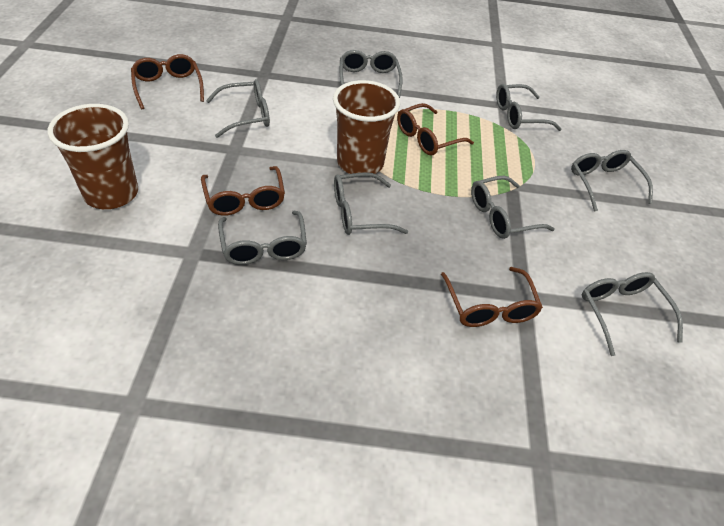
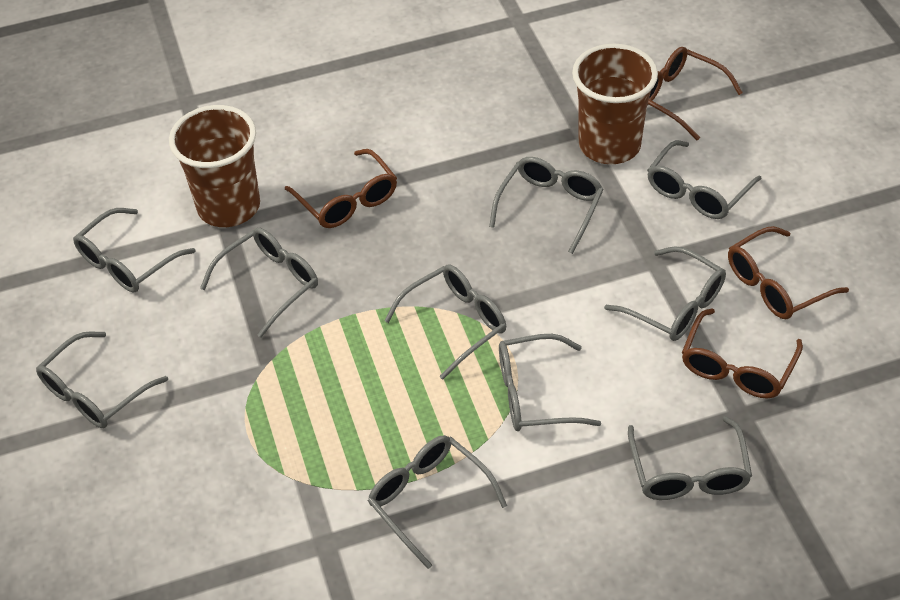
grey glasses: 8 -> 10

